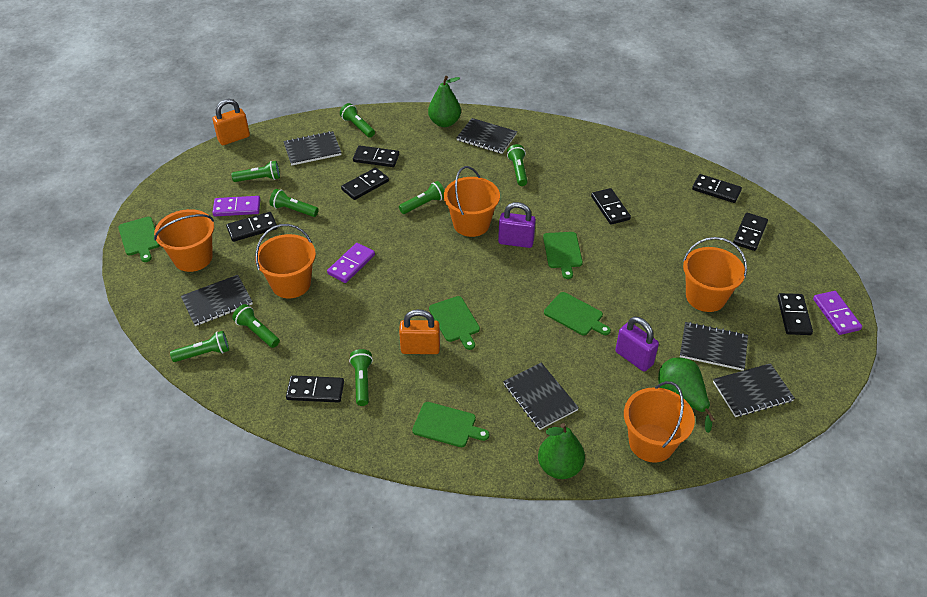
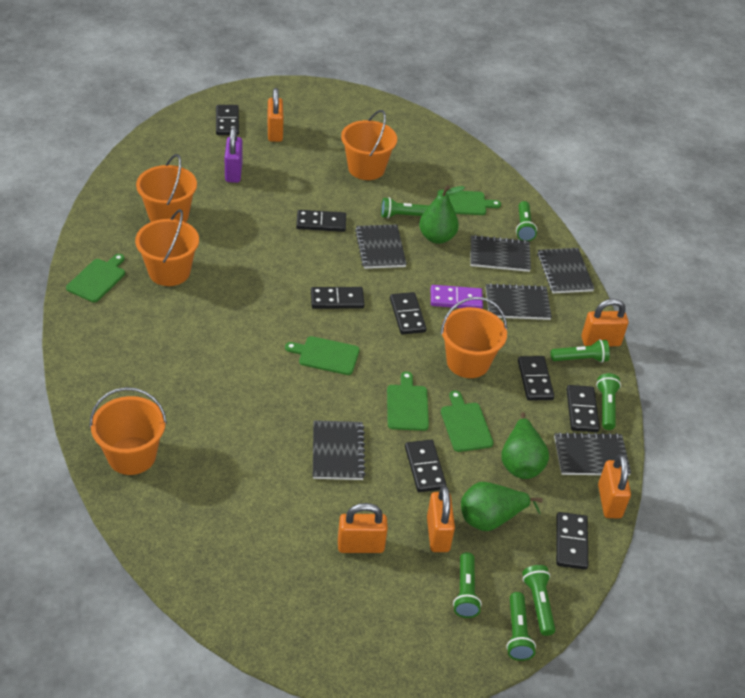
green flashlight: 8 -> 7
orange padlock: 2 -> 5
purple domino: 3 -> 1
purple padlock: 2 -> 1

